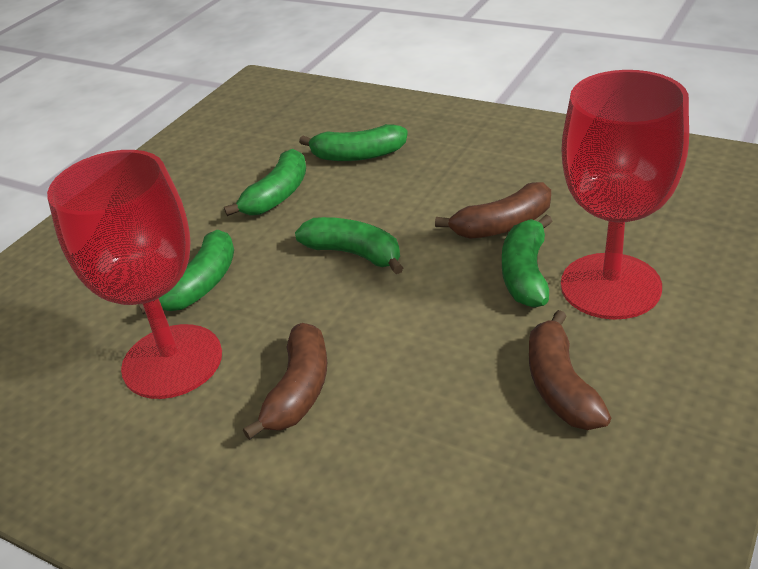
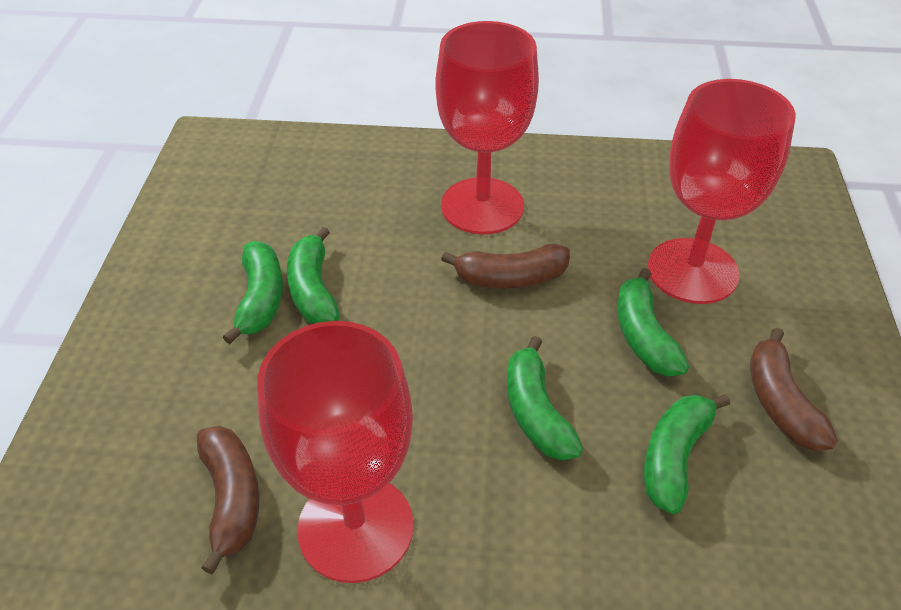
red goblet: 2 -> 3

